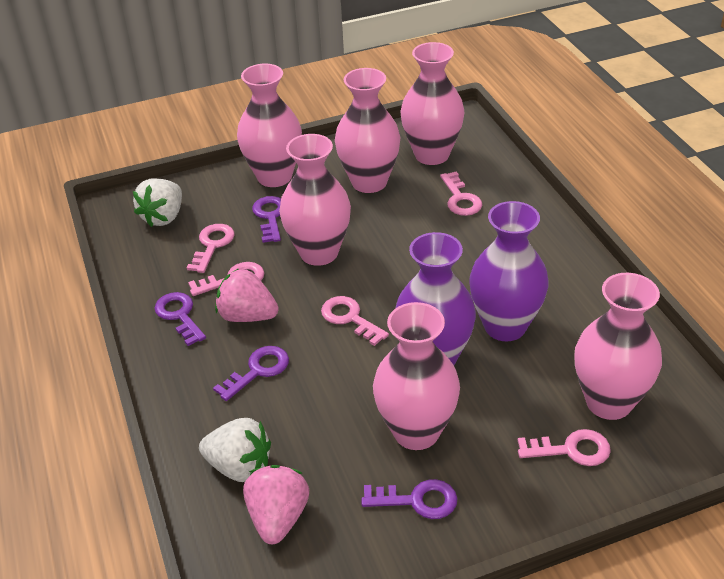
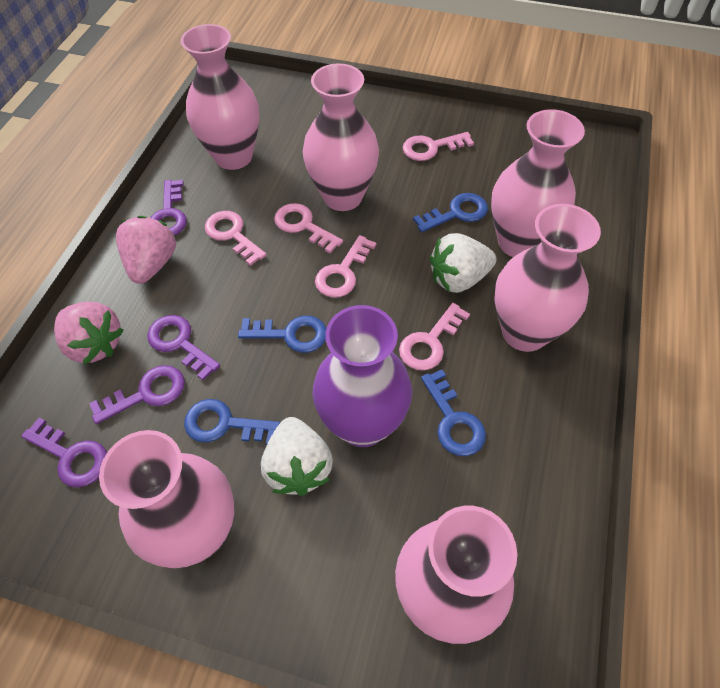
blue key: 0 -> 4
purple vase: 2 -> 1

